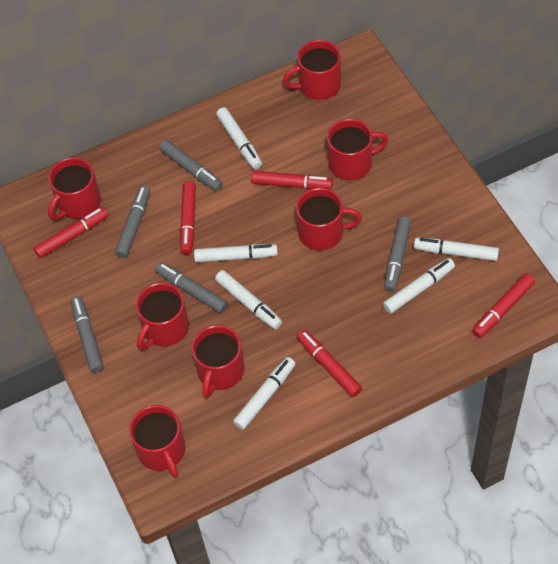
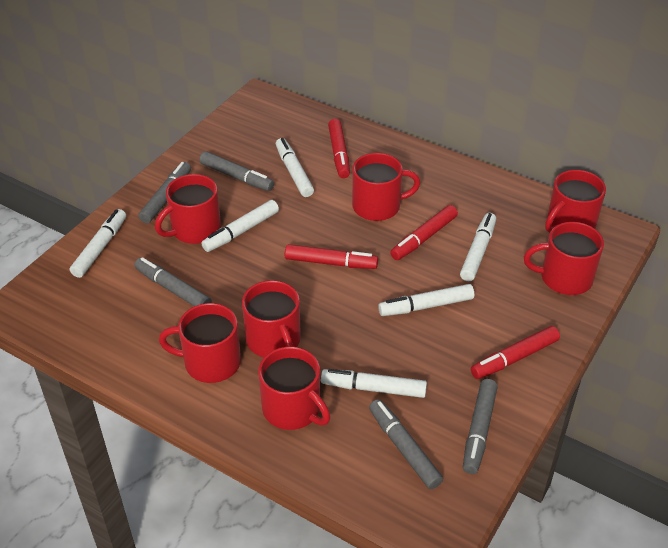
red marker: 5 -> 4

